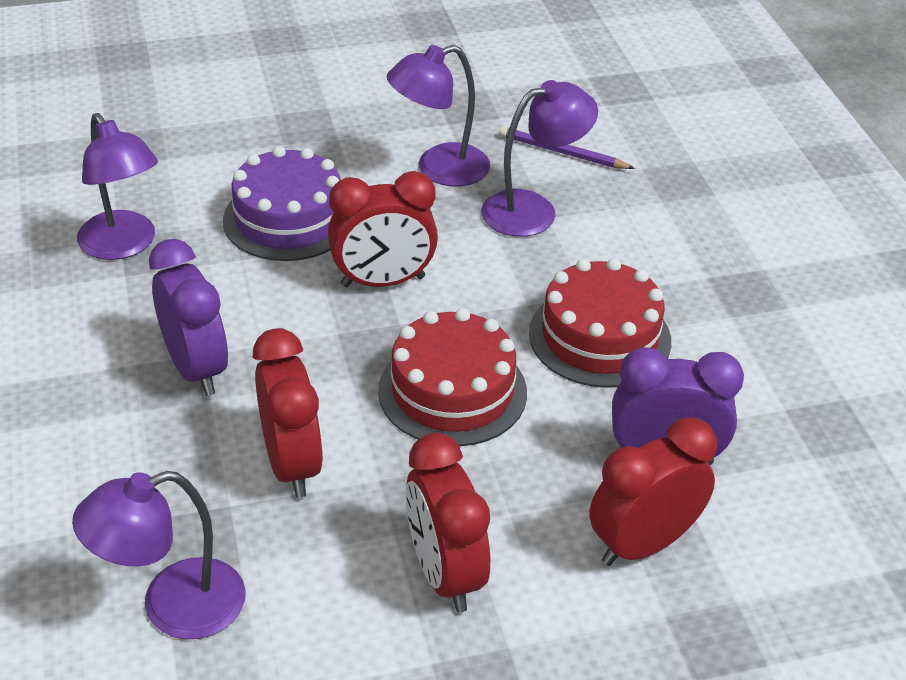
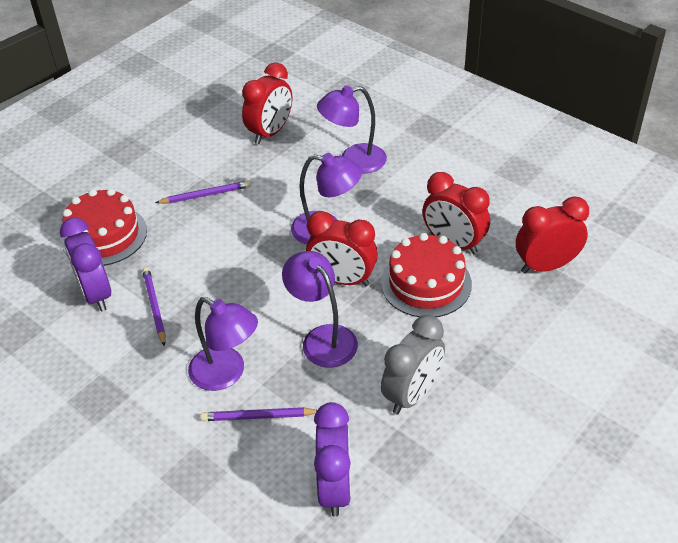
grey clock: 0 -> 1
purple cake: 1 -> 0
purple pencil: 1 -> 3

